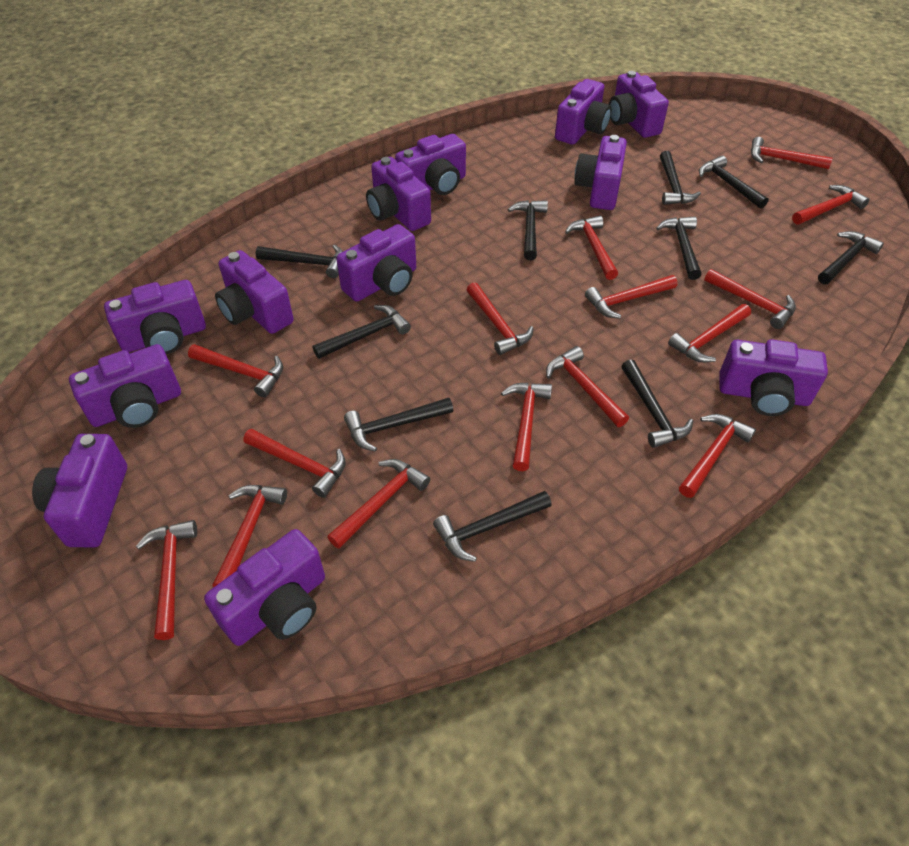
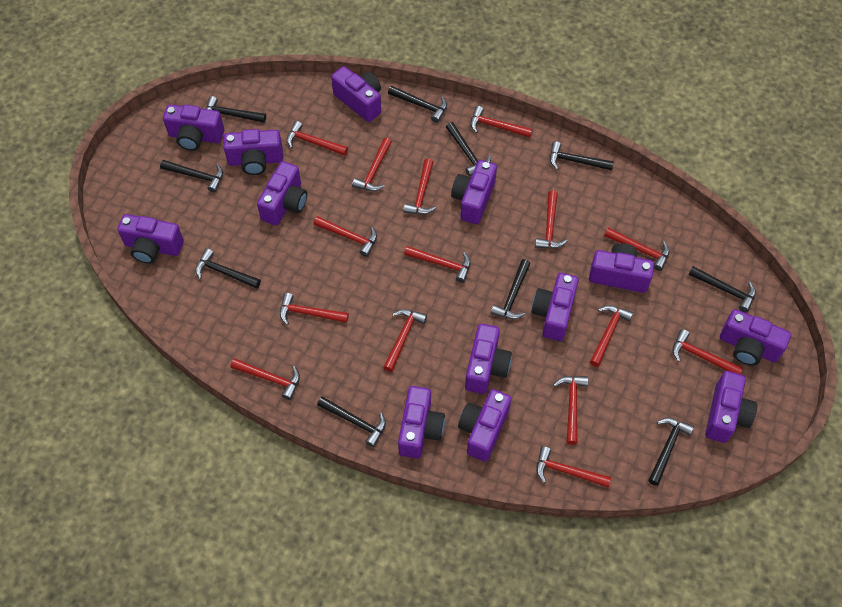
purple camera: 12 -> 13

